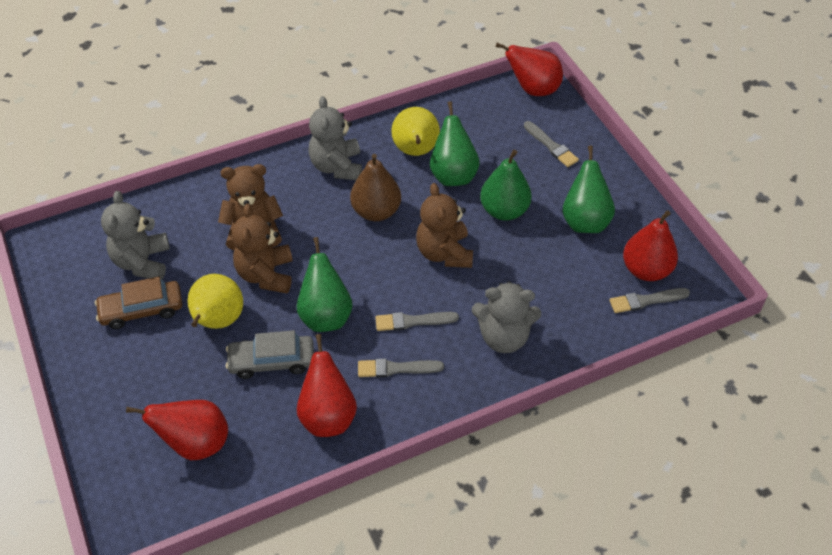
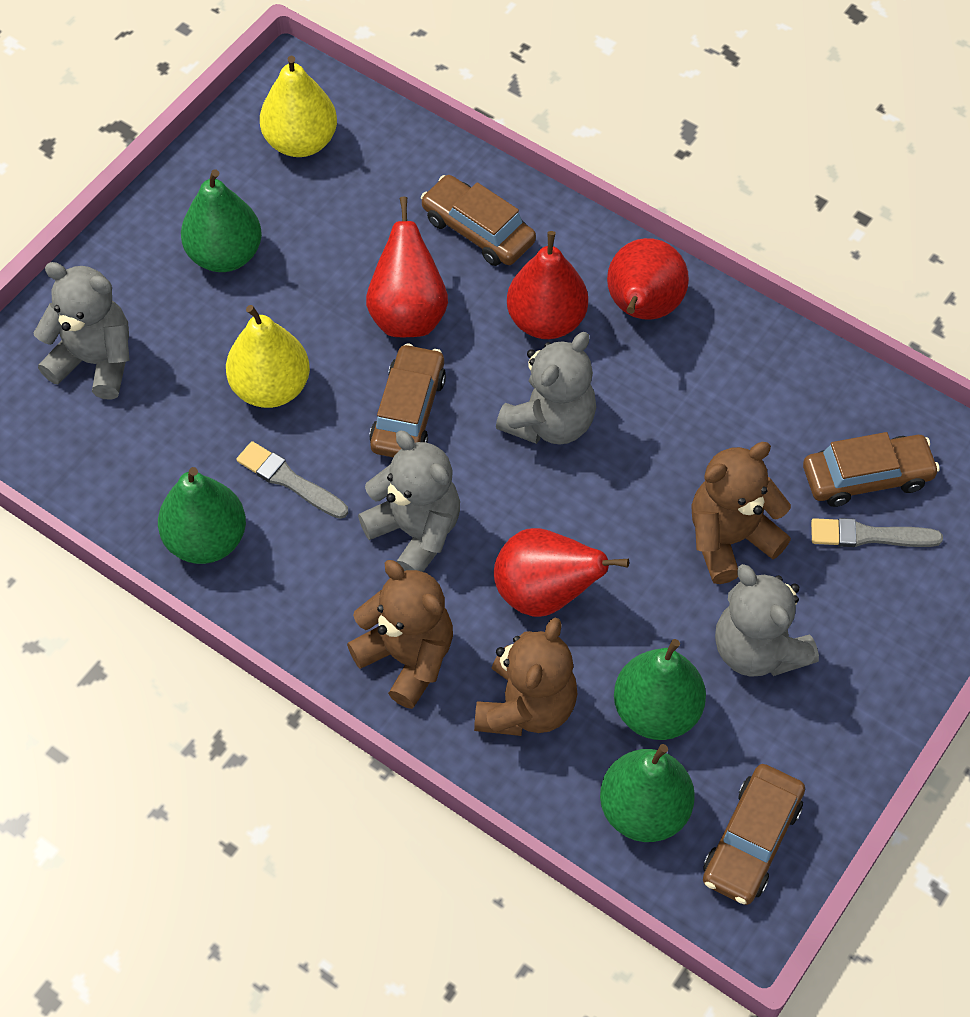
brown car: 1 -> 4
brown pear: 1 -> 0
grey brush: 4 -> 2
grey car: 1 -> 0
grey teddy bear: 3 -> 4

